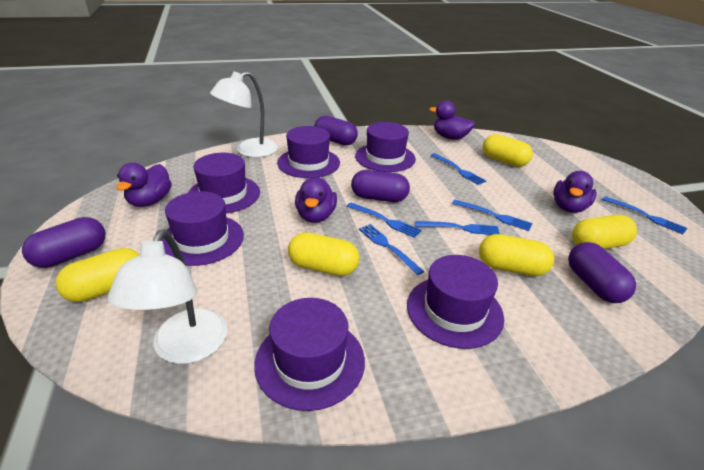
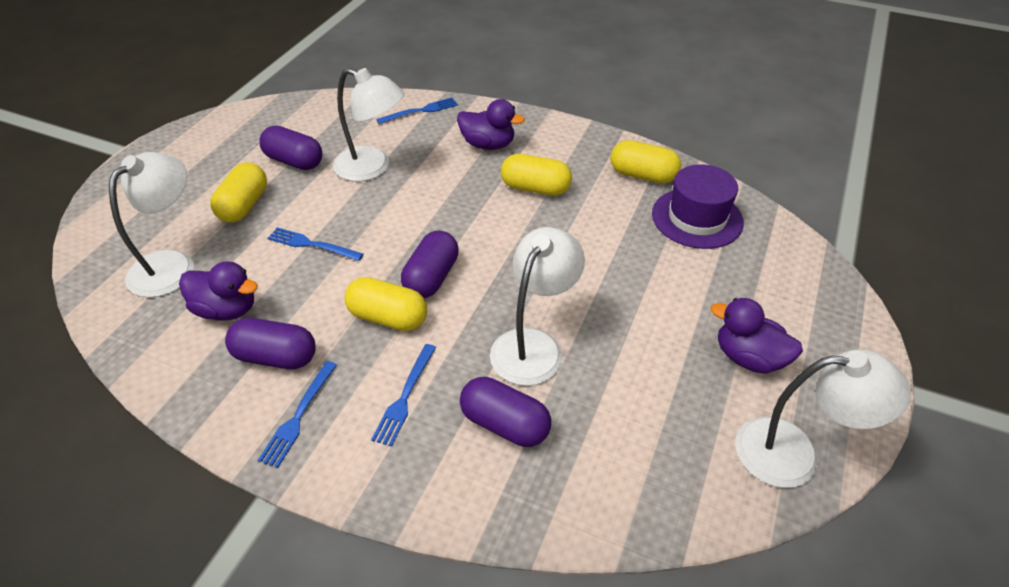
blue fork: 6 -> 4
purple duck: 4 -> 3
purple hat: 6 -> 1
white lamp: 2 -> 4
yellow capsule: 5 -> 4

